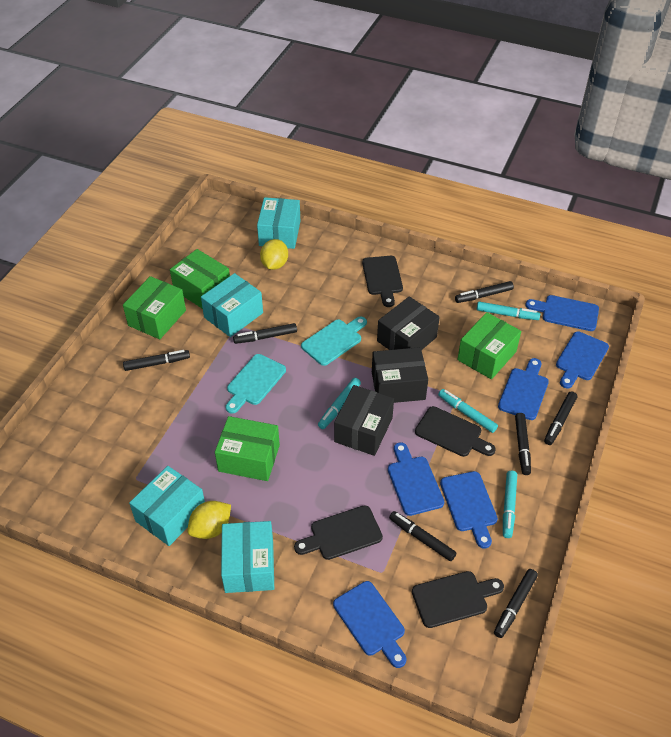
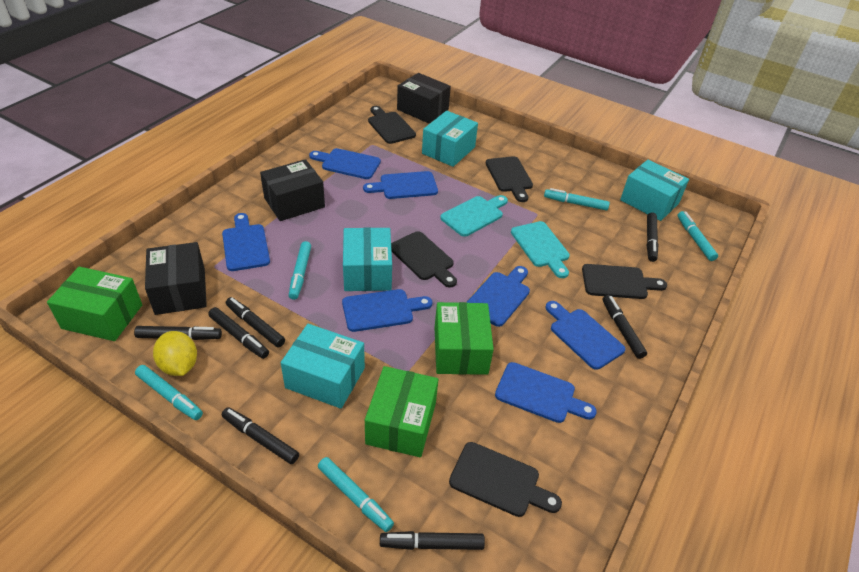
black cutting board: 4 -> 5
blue cutting board: 6 -> 7
green box: 4 -> 3
turquoise marker: 4 -> 5
yellow lemon: 2 -> 1

